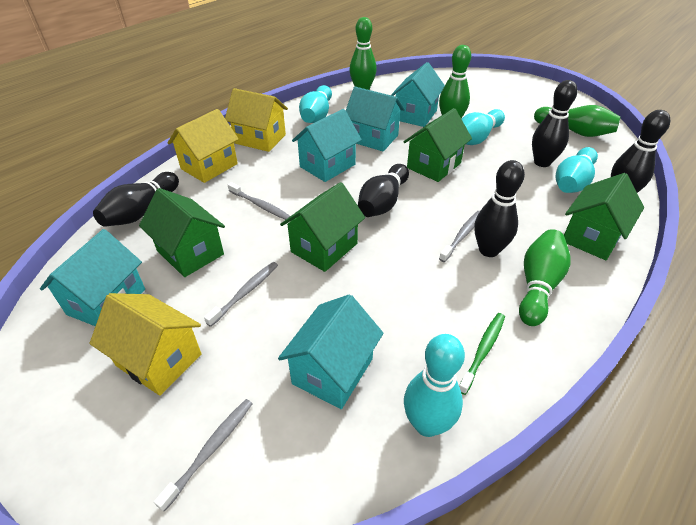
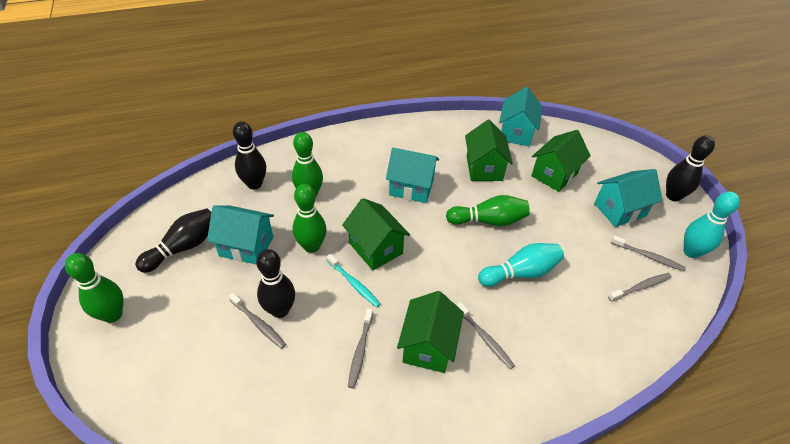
black bowling pin: 5 -> 4
green toothbrush: 1 -> 0
grey toothbrush: 4 -> 5
turquoise bowling pin: 4 -> 2
turquoise house: 5 -> 4
turquoise toothbrush: 0 -> 1
yellow house: 3 -> 0

